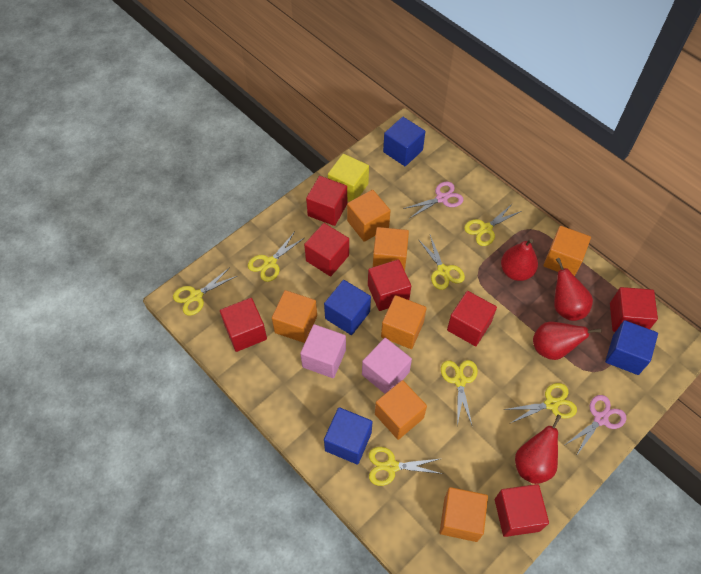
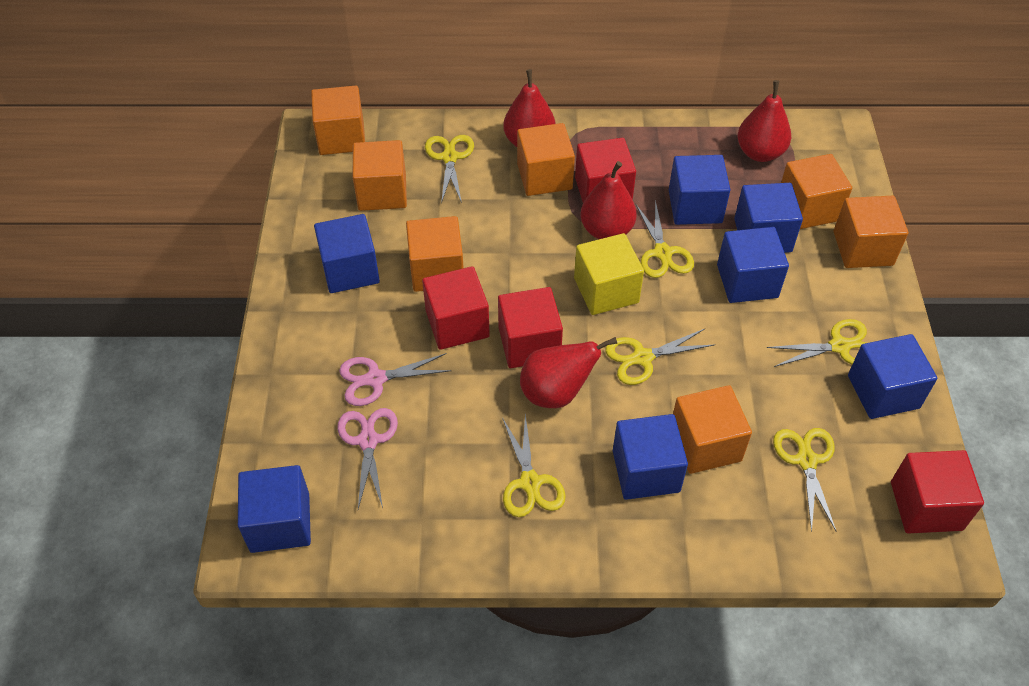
blue cube: 4 -> 7
pink cube: 2 -> 0
red cube: 7 -> 4
yellow scissors: 7 -> 6

